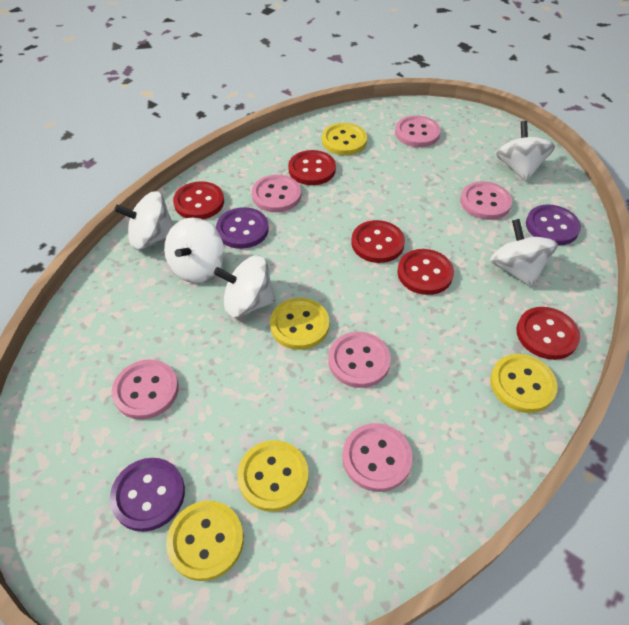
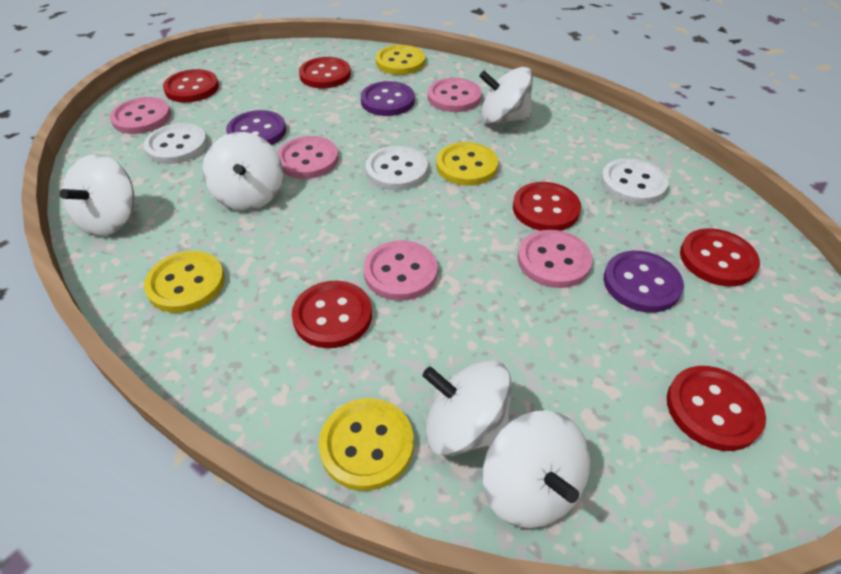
pink button: 6 -> 5
red button: 5 -> 6
white button: 0 -> 3
yellow button: 5 -> 4

